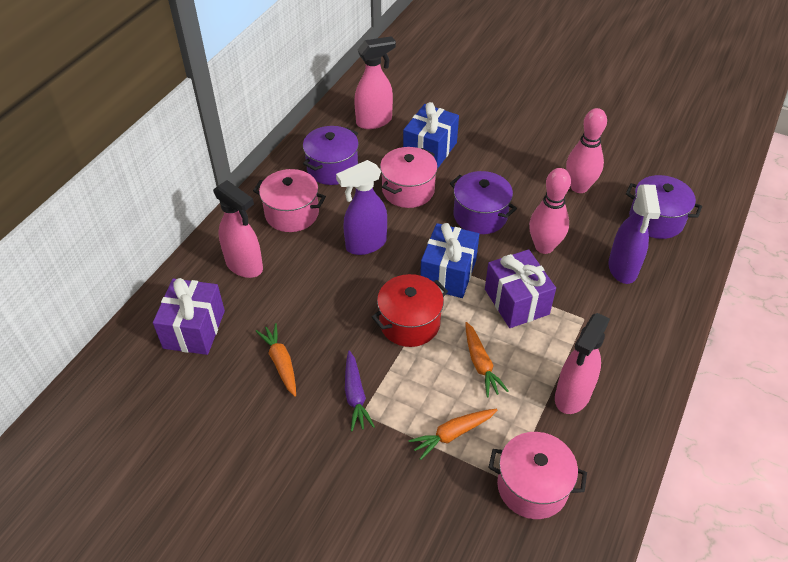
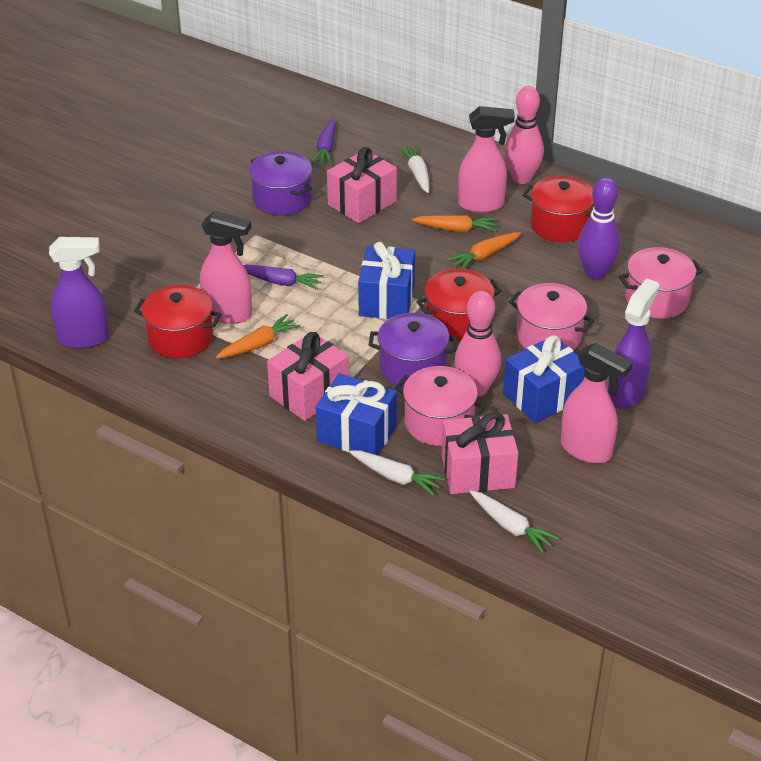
blue gift: 2 -> 3
pink gift: 0 -> 3
purple bowling pin: 0 -> 1
purple carrot: 1 -> 2
purple gift: 2 -> 0
purple pot: 3 -> 2
red pot: 1 -> 3
white carrot: 0 -> 3

